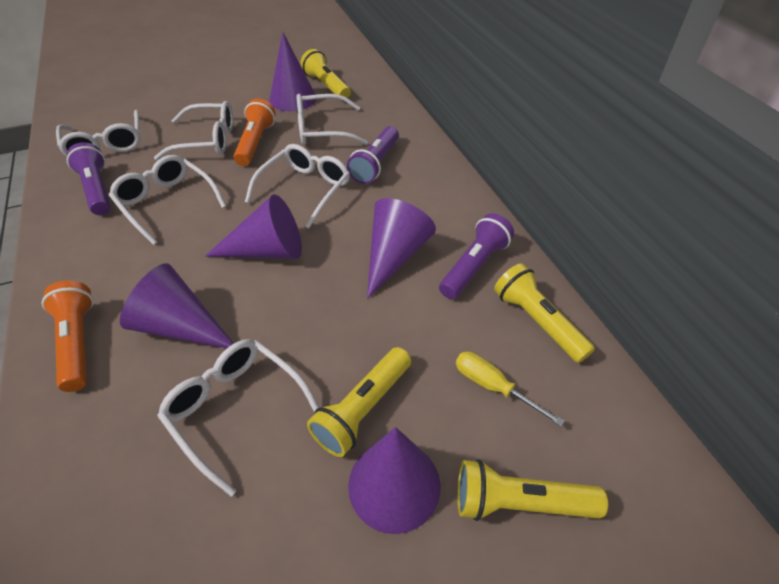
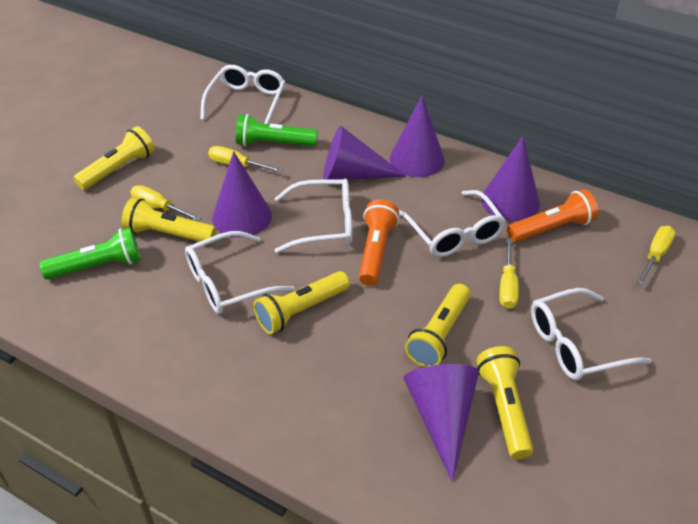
green flashlight: 0 -> 2
purple flashlight: 3 -> 0
white glasses: 6 -> 5
yellow flashlight: 4 -> 5
yellow screwdriver: 1 -> 4

